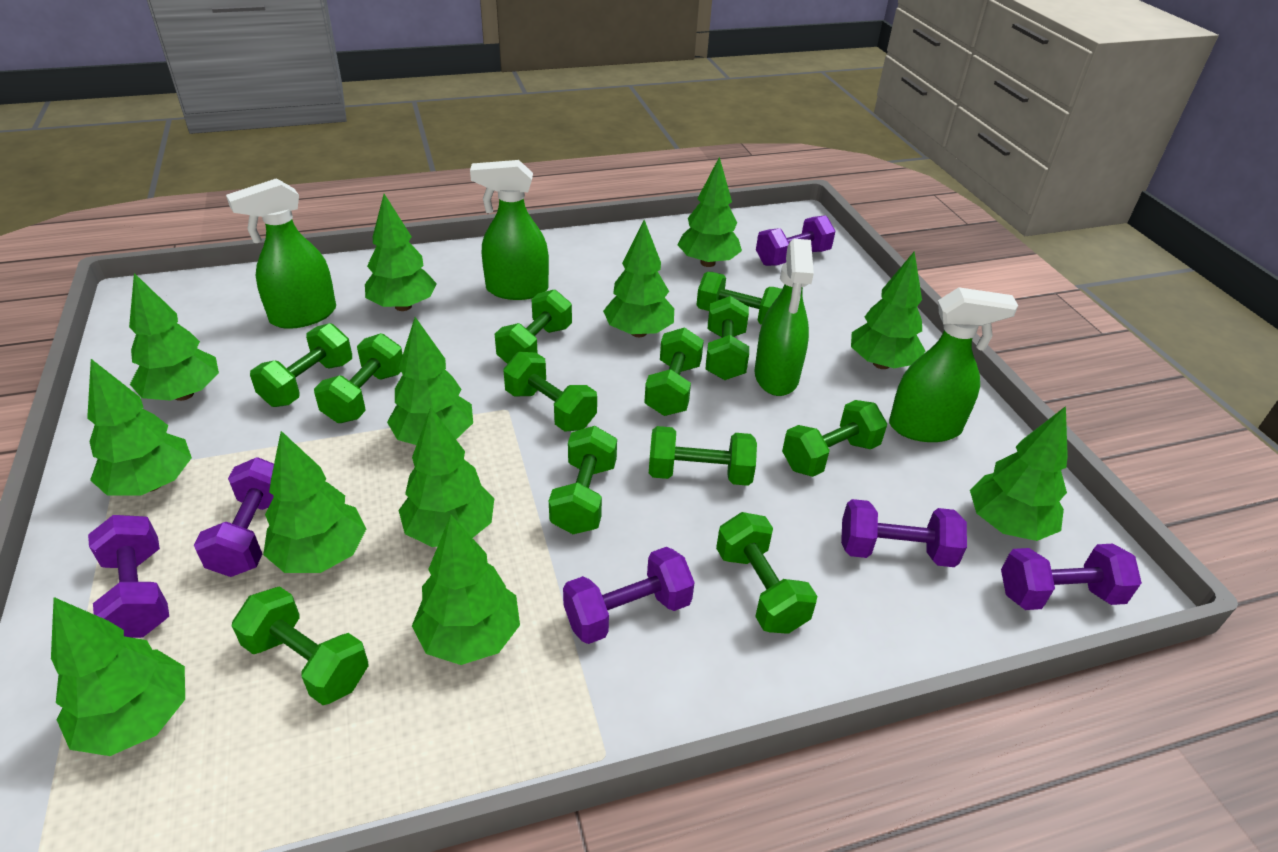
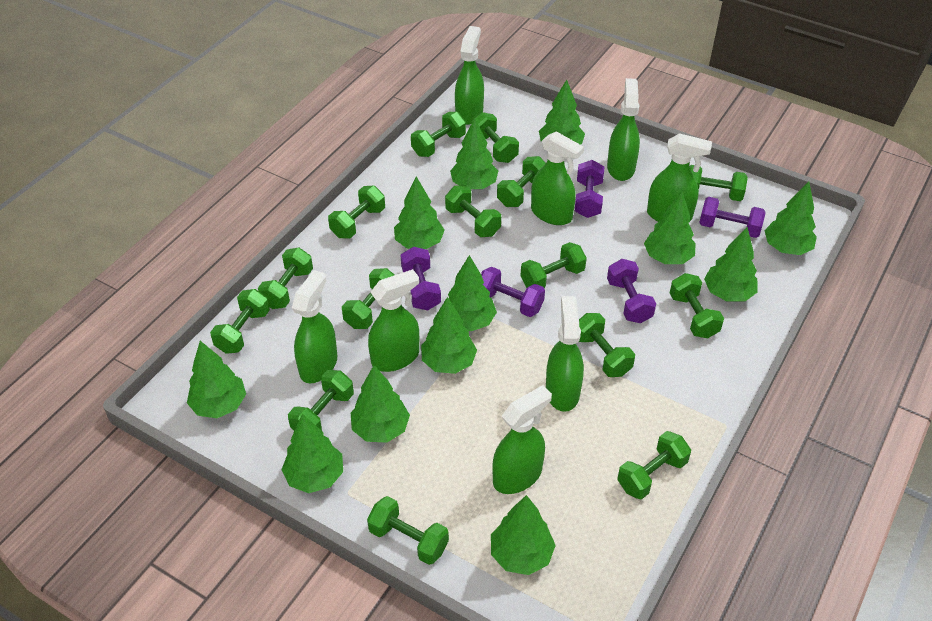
green dumbbell: 12 -> 15
green spray bottle: 4 -> 8
purple dumbbell: 6 -> 5

